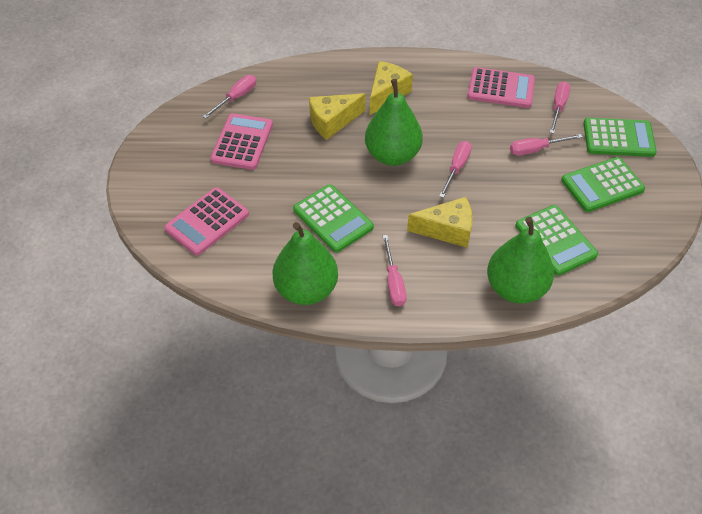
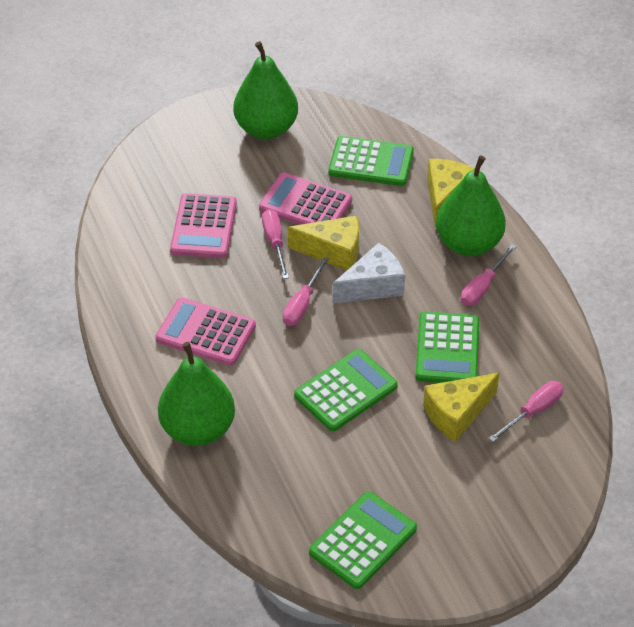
pink screwdriver: 5 -> 4
white cheese: 0 -> 1

